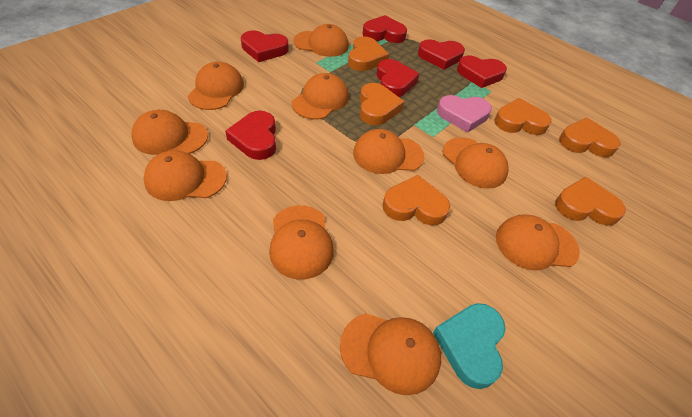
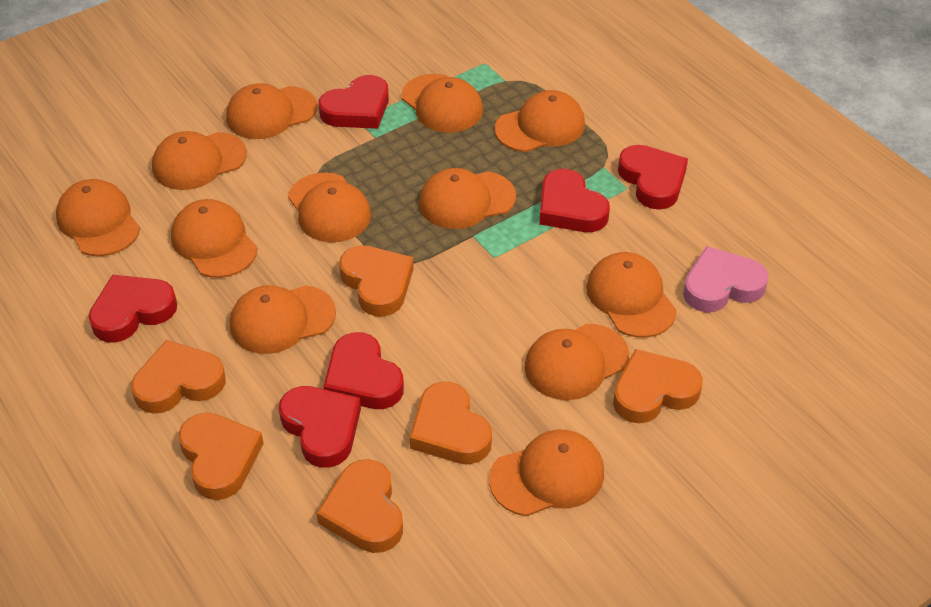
orange cap: 10 -> 12
turquoise heart: 1 -> 0

